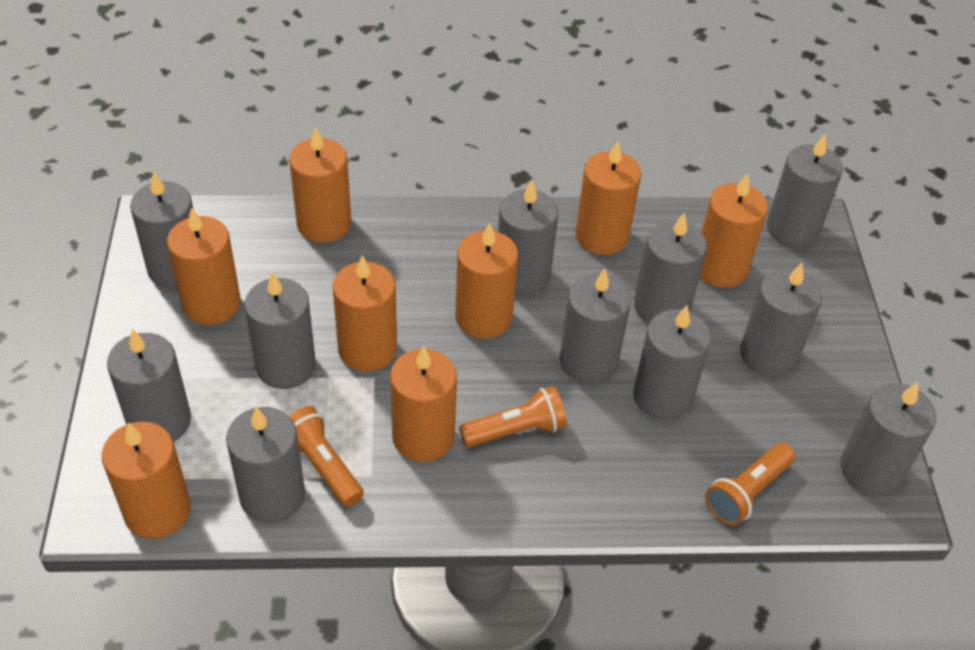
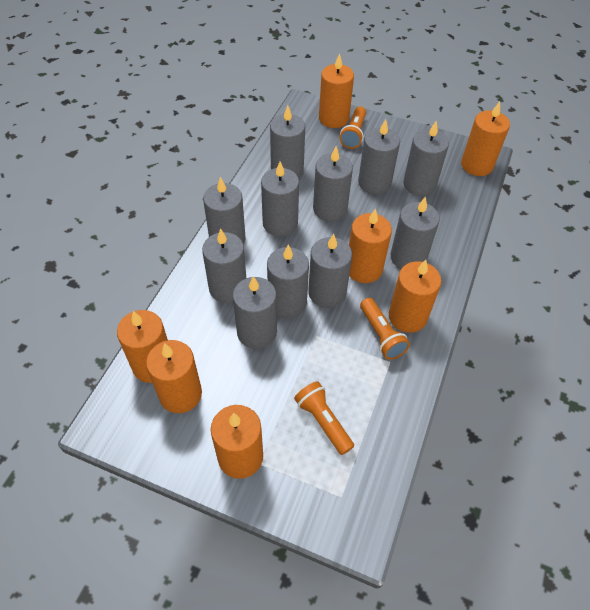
orange candle: 8 -> 7

